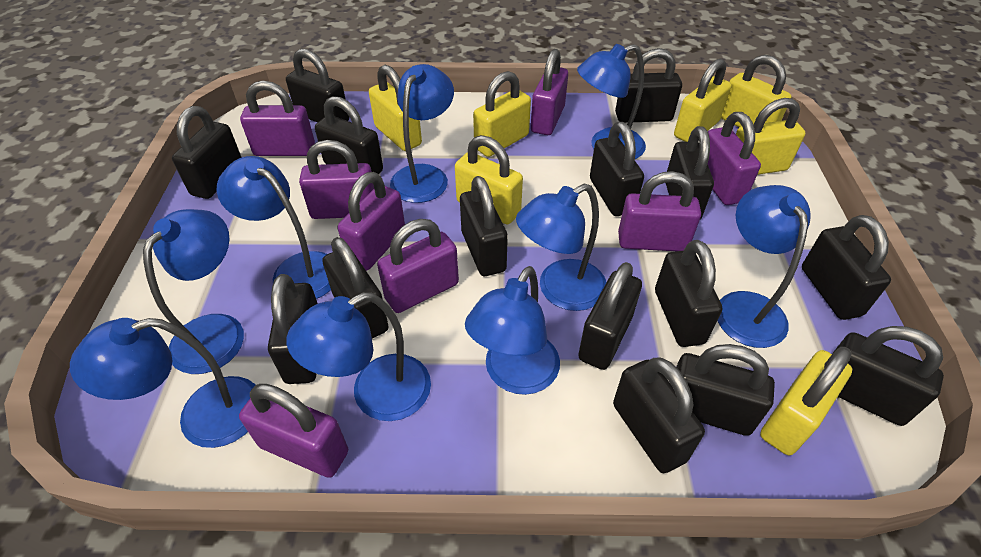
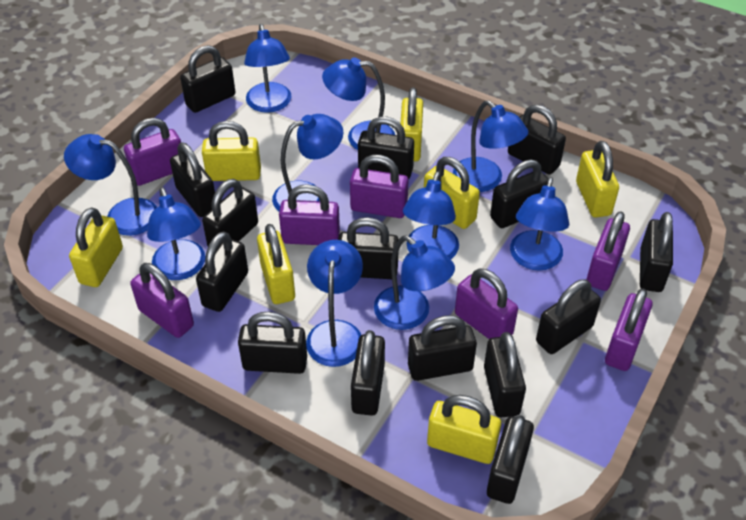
blue lamp: 9 -> 10
purple padlock: 8 -> 7

